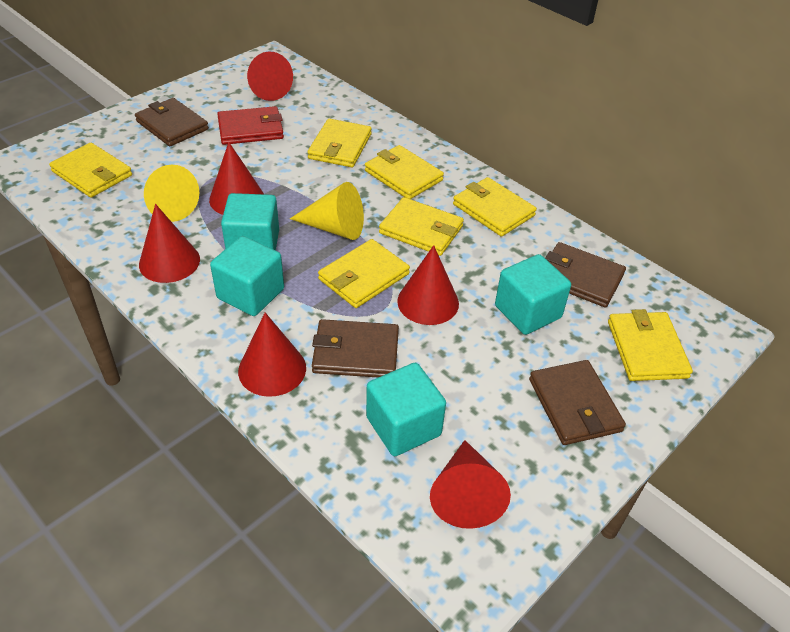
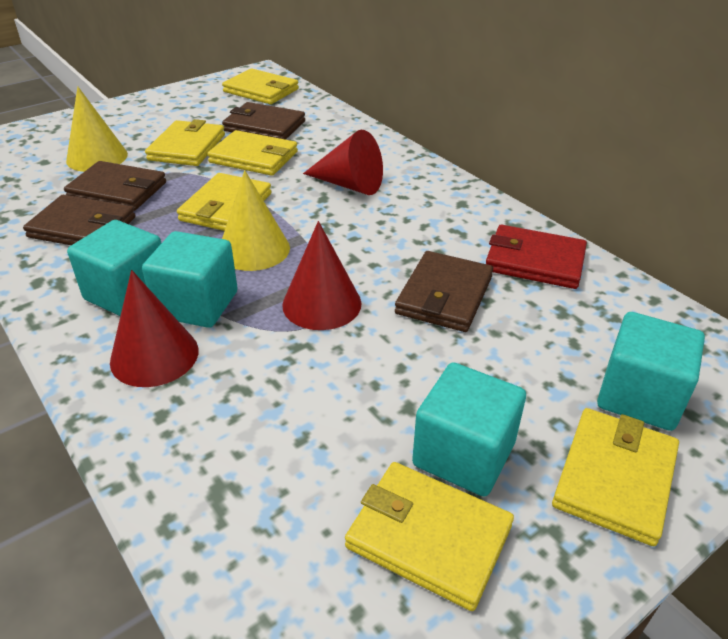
red cone: 6 -> 3
yellow wallet: 7 -> 6

